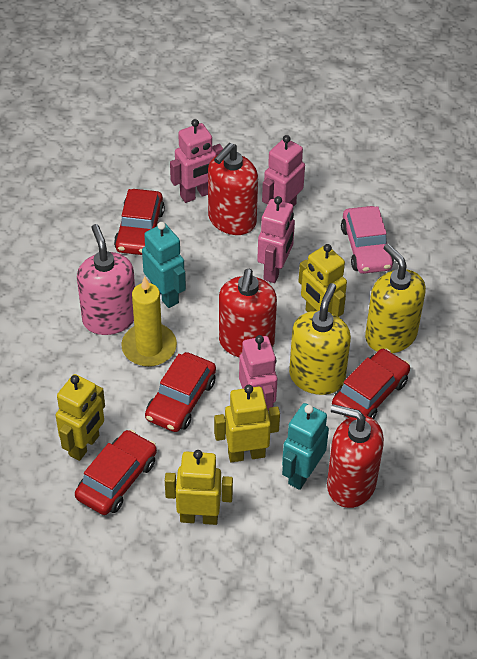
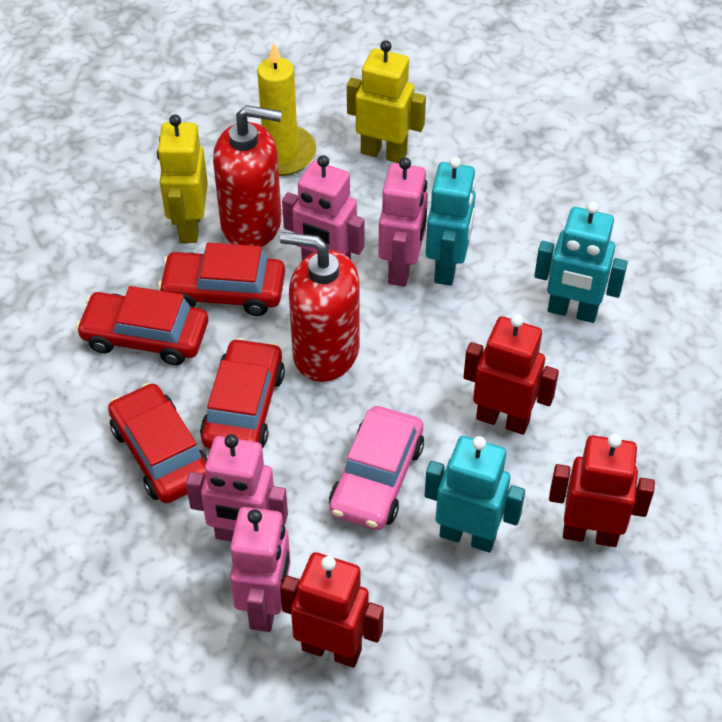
pink soap dispenser: 1 -> 0
red robot: 0 -> 3
red soap dispenser: 3 -> 2
turquoise robot: 2 -> 3
yellow robot: 4 -> 2
yellow soap dispenser: 2 -> 0

